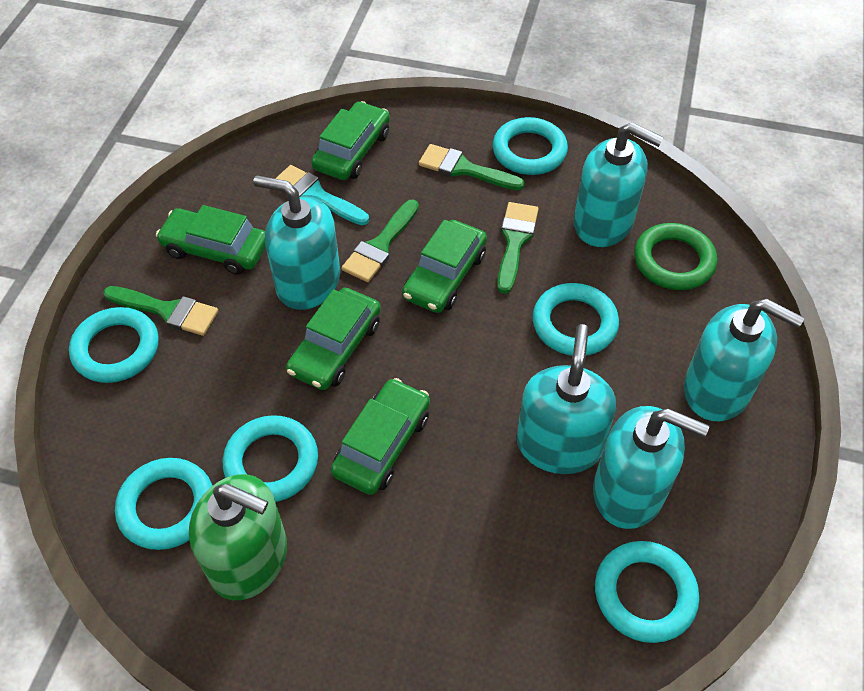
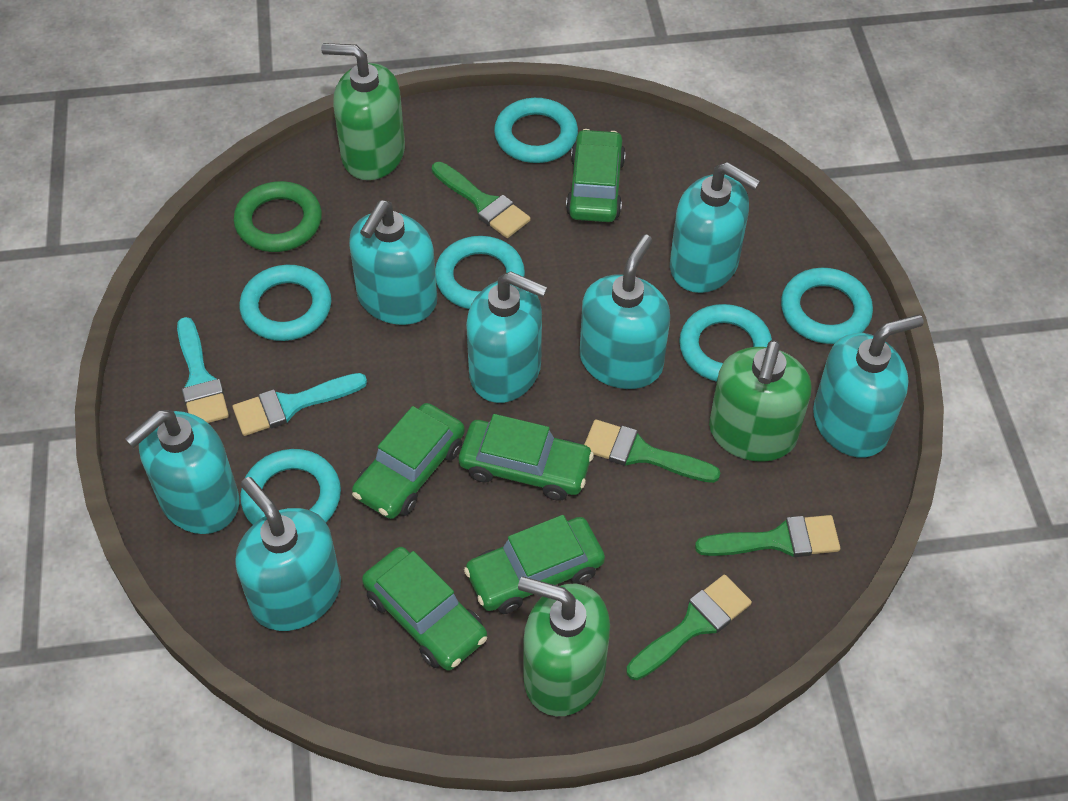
green soap dispenser: 1 -> 3
turquoise brush: 1 -> 2
turquoise soap dispenser: 5 -> 7

